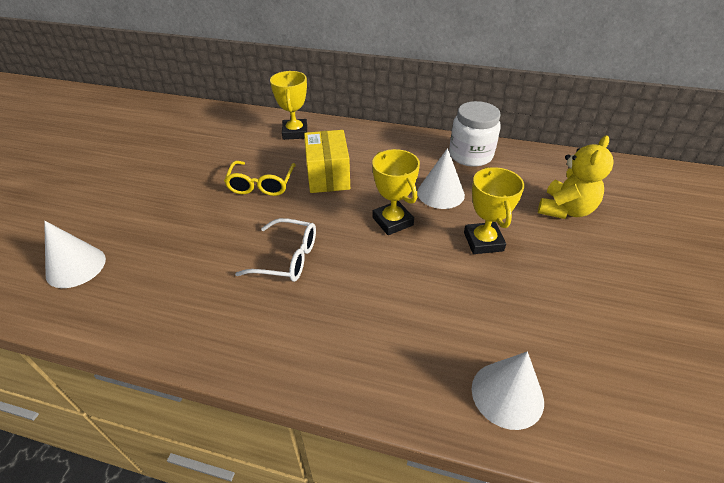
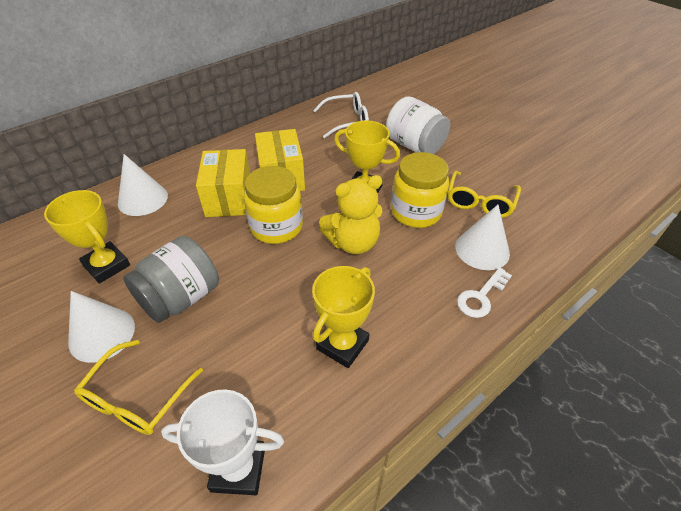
grey jar: 0 -> 1
white key: 0 -> 1
white trophy: 0 -> 1
yellow box: 1 -> 2
yellow glasses: 1 -> 2
yellow jar: 0 -> 2

